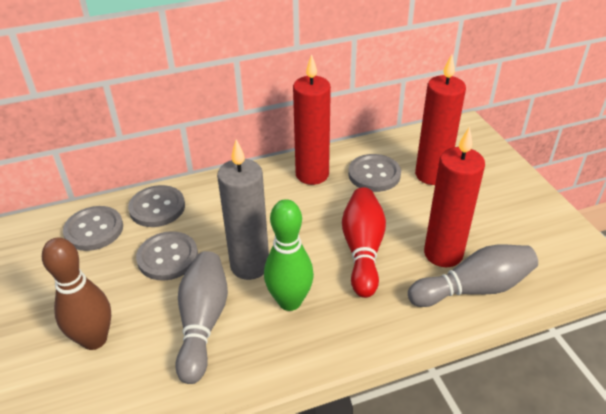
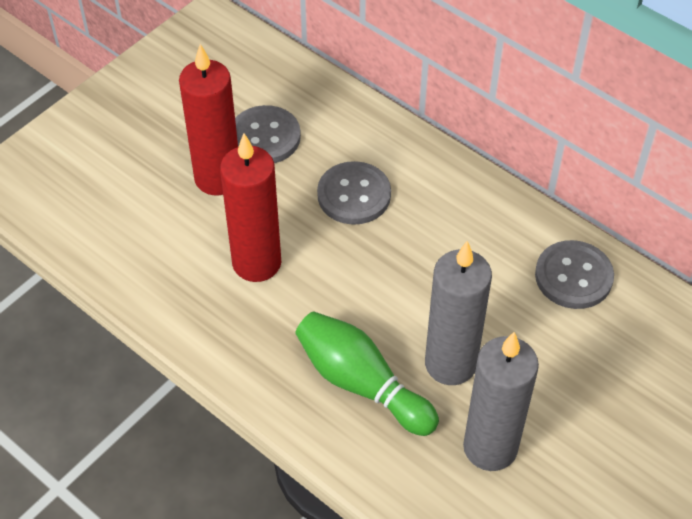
brown bowling pin: 1 -> 0
grey bowling pin: 2 -> 0
grey button: 4 -> 3
grey candle: 1 -> 2
red bowling pin: 1 -> 0
red candle: 3 -> 2

